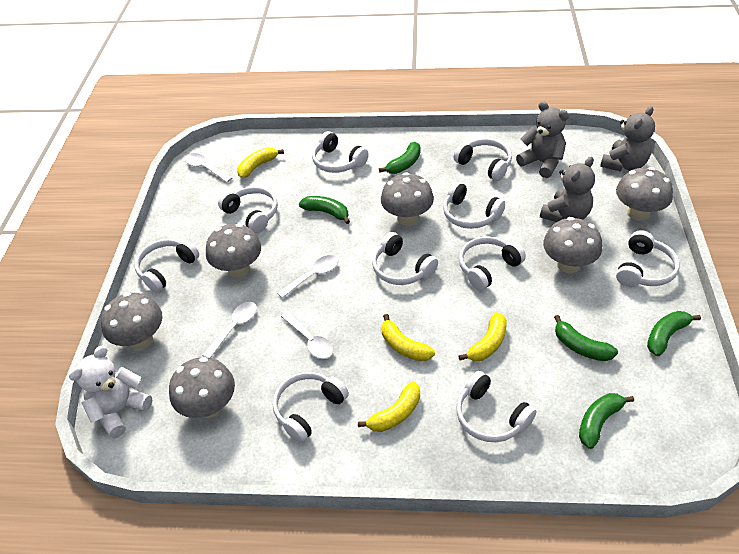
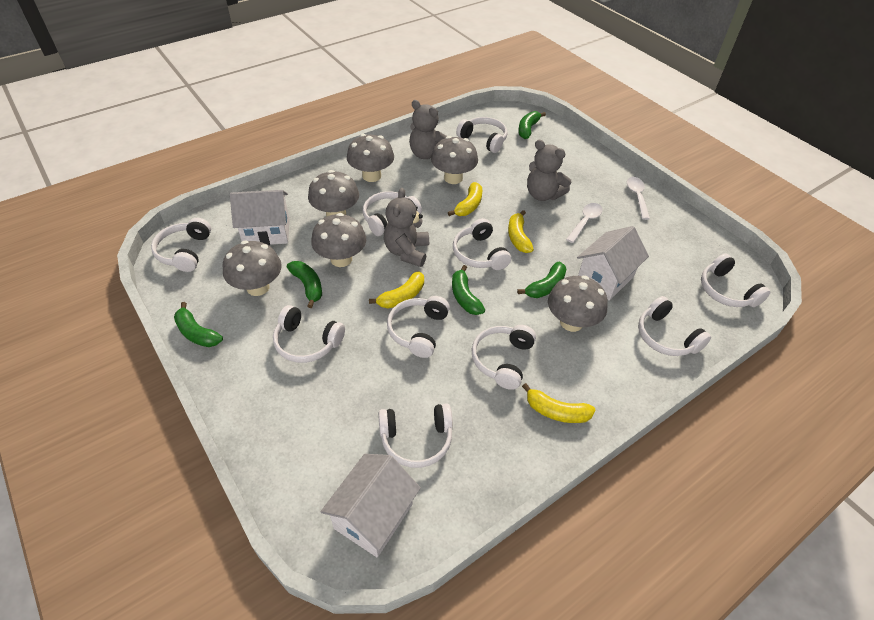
white house: 0 -> 3
white spoon: 4 -> 2
white teddy bear: 1 -> 0

